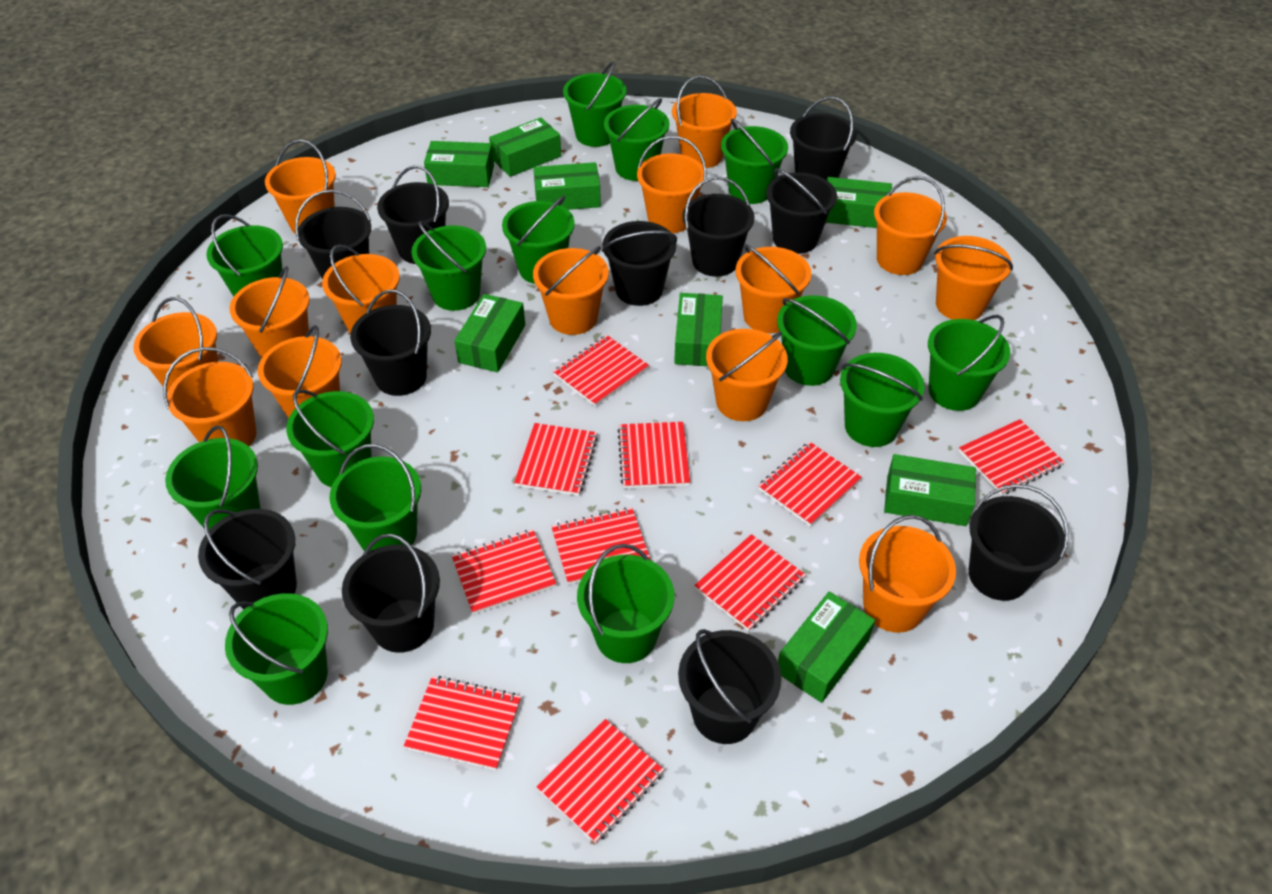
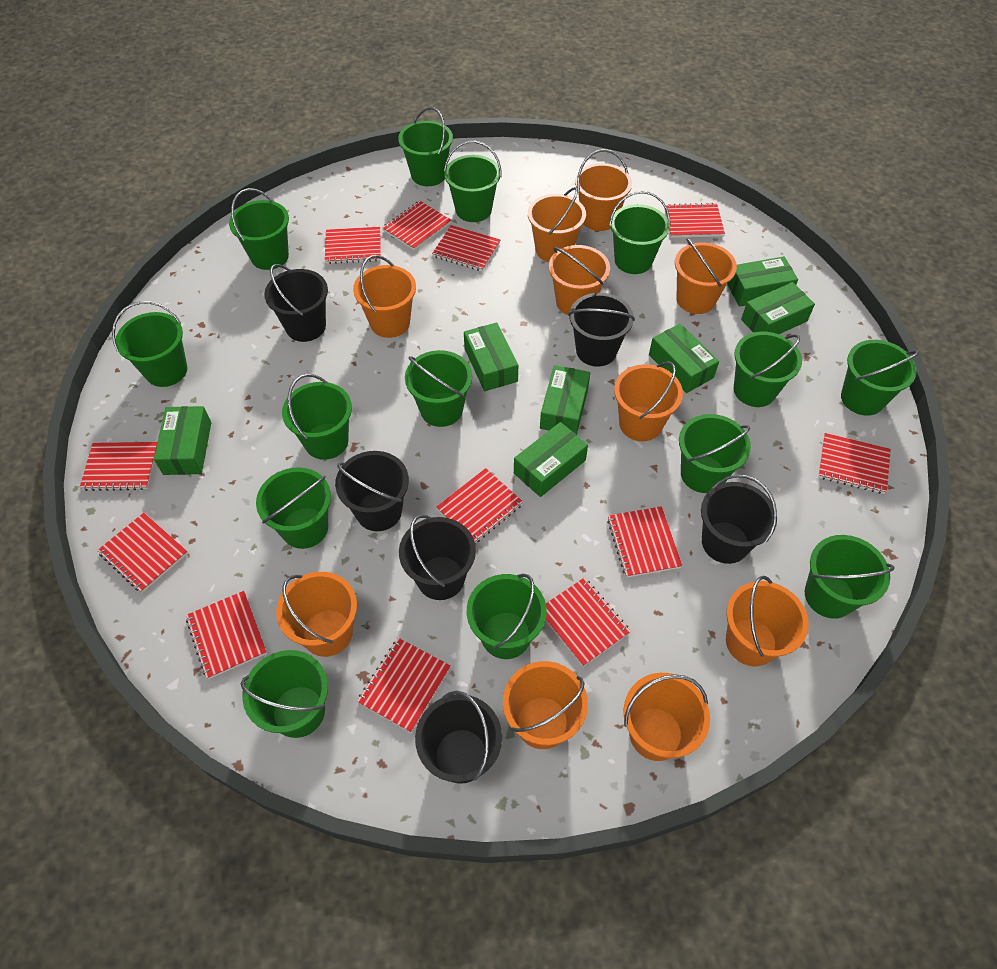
black bucket: 11 -> 6
green box: 8 -> 7
orange bucket: 14 -> 10
red notebook: 10 -> 12

